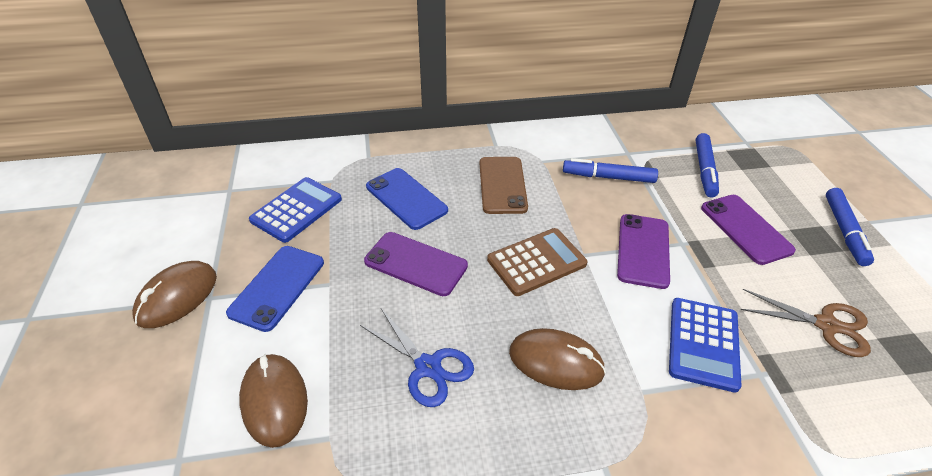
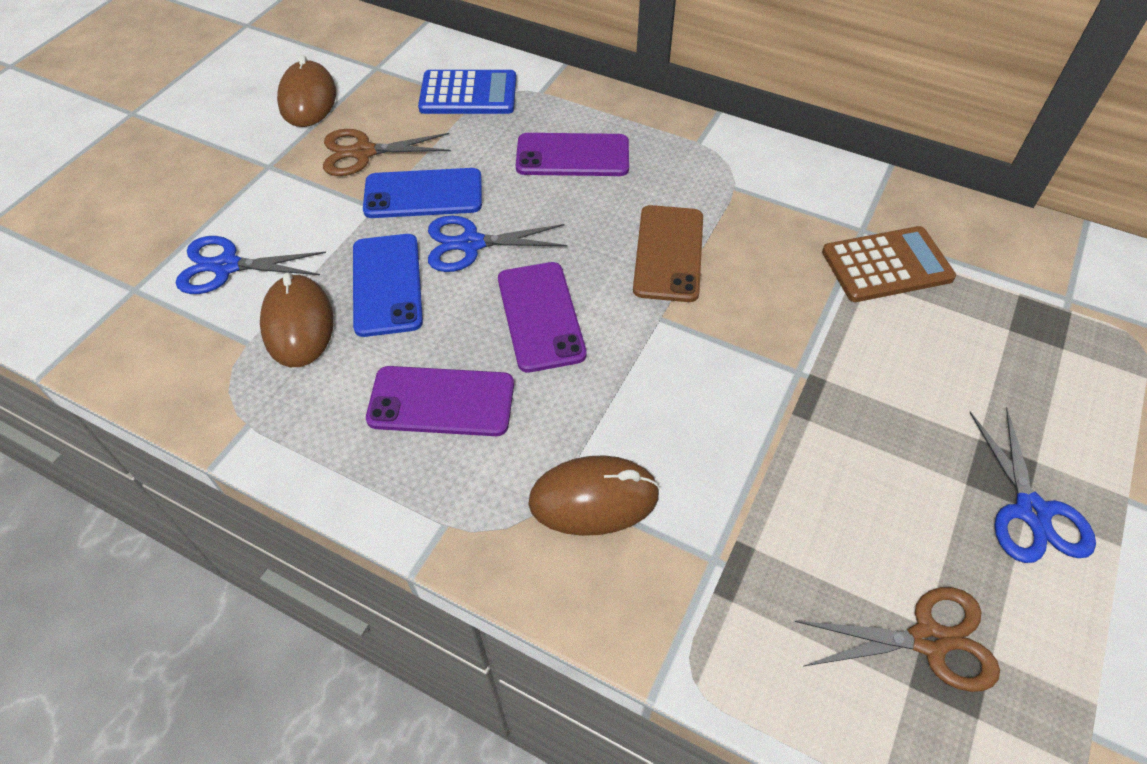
blue calculator: 2 -> 1
blue marker: 3 -> 0
blue scissors: 1 -> 3
brown scissors: 1 -> 2

